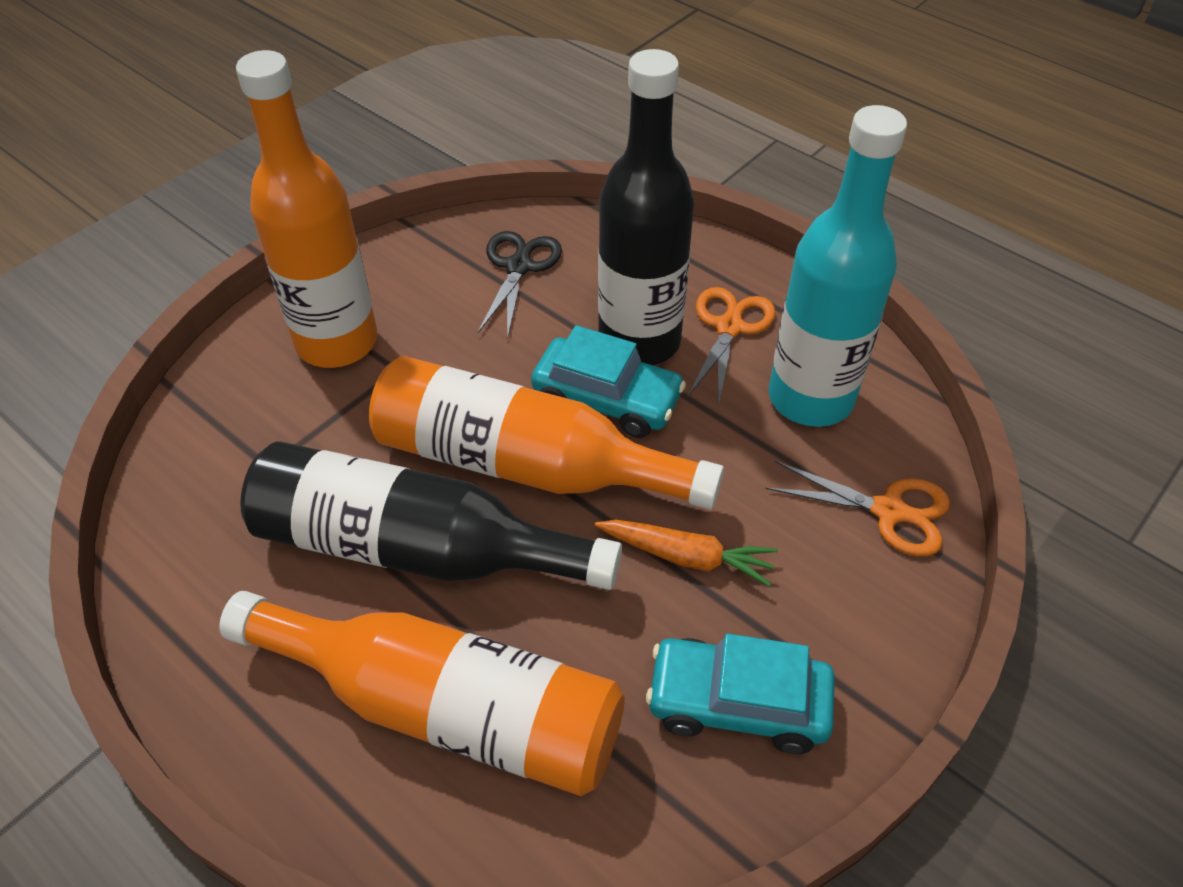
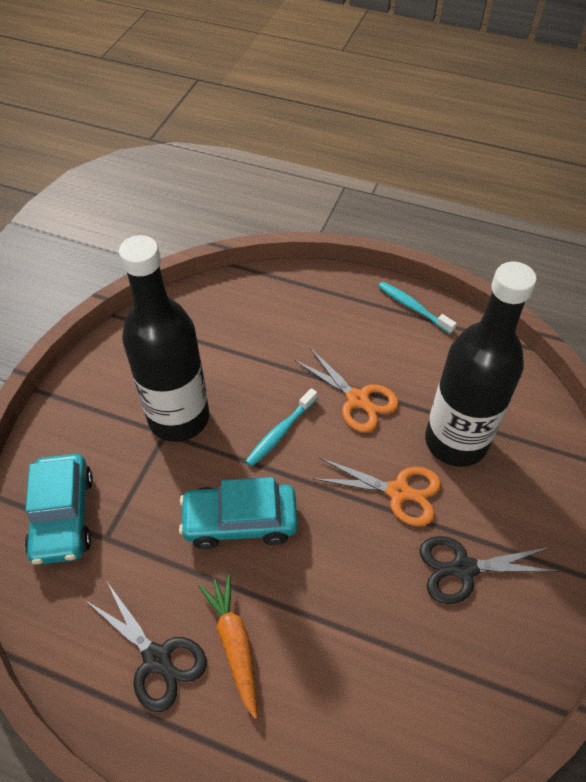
black scissors: 1 -> 2
orange bottle: 3 -> 0
turquoise bottle: 1 -> 0
turquoise toothbrush: 0 -> 2

